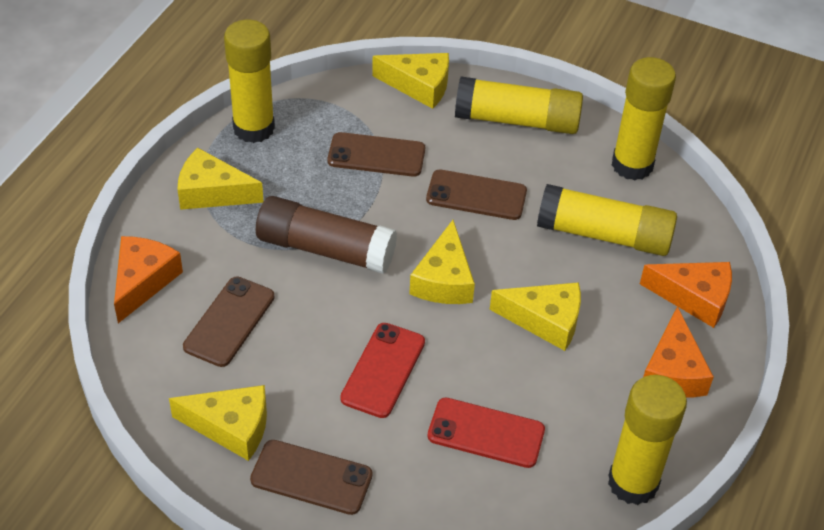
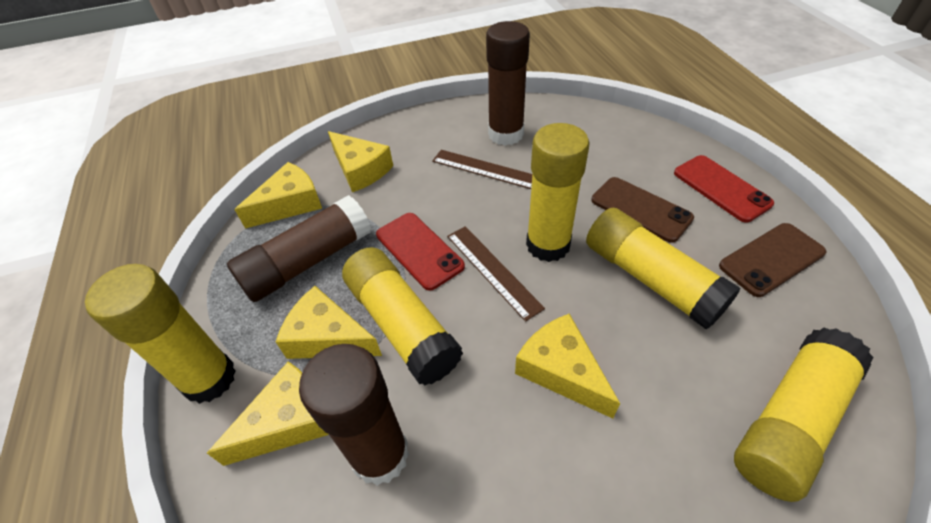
brown glue stick: 1 -> 3
brown phone: 4 -> 2
brown ruler: 0 -> 2
orange cheese: 3 -> 0

